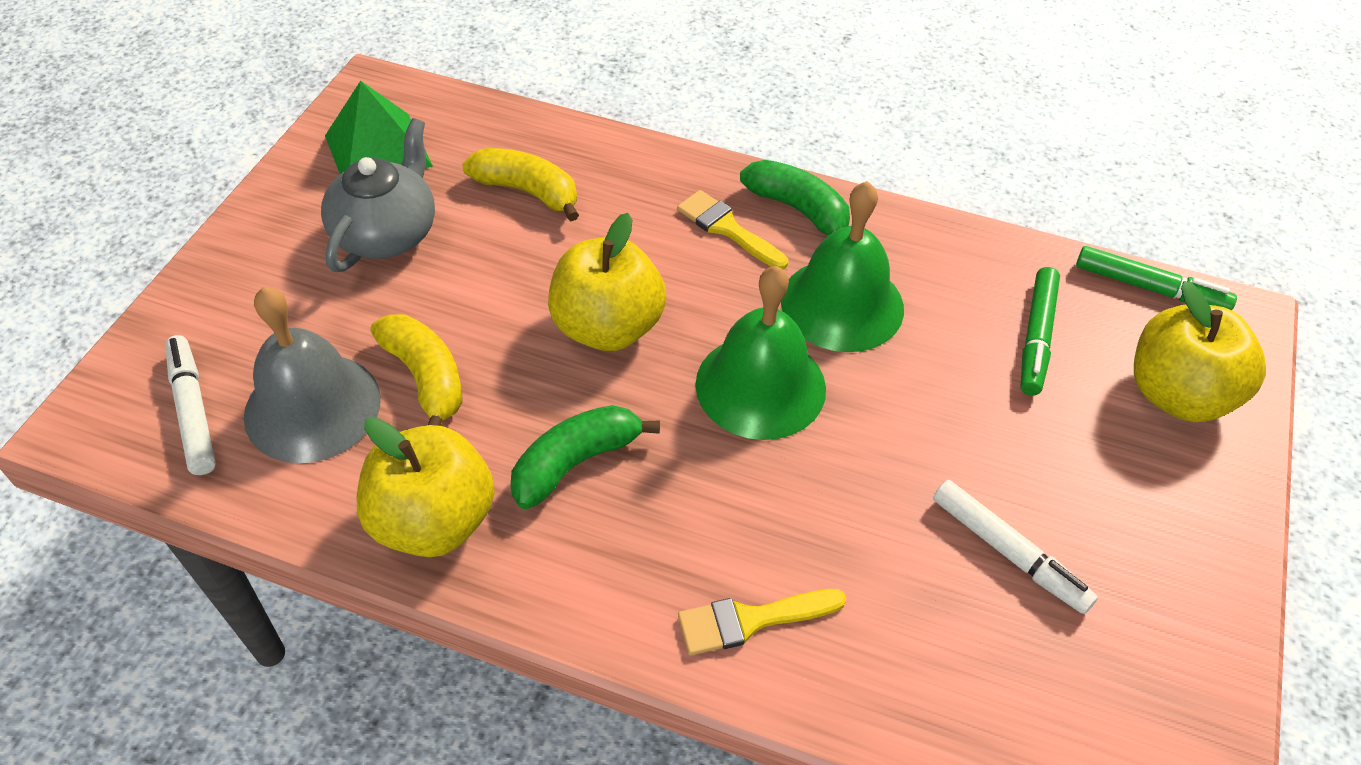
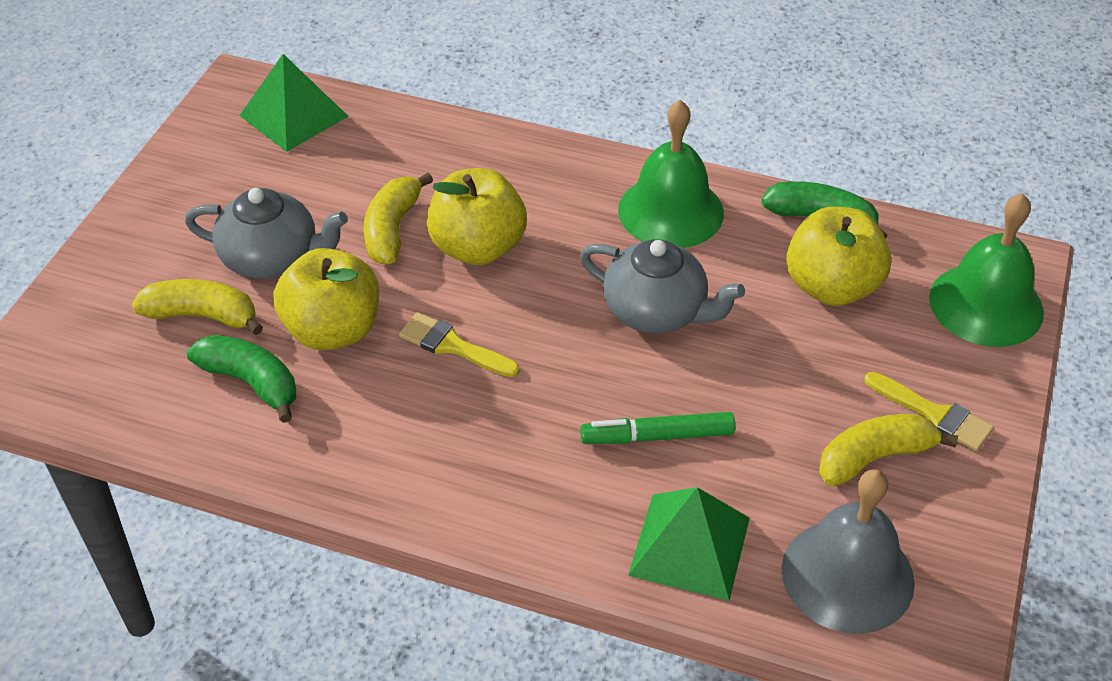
green marker: 2 -> 1
green pyramid: 1 -> 2
grey teapot: 1 -> 2
white marker: 2 -> 0
yellow banana: 2 -> 3

